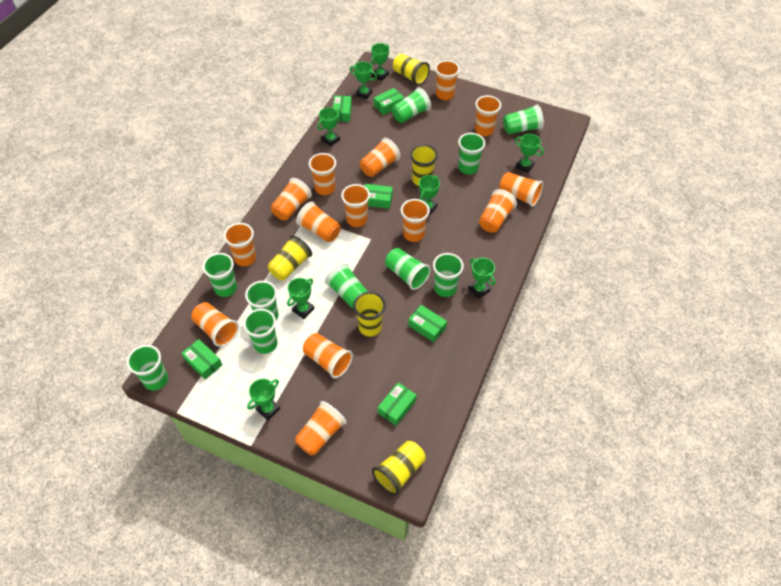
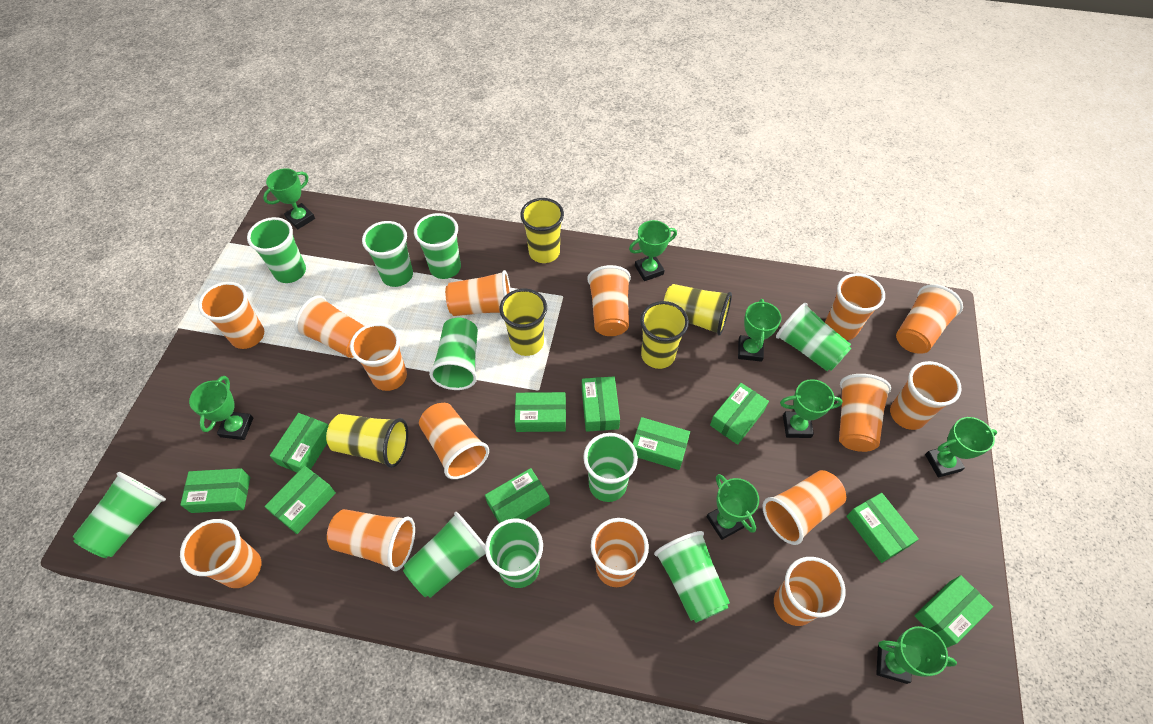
green box: 6 -> 10
orange cup: 14 -> 15

